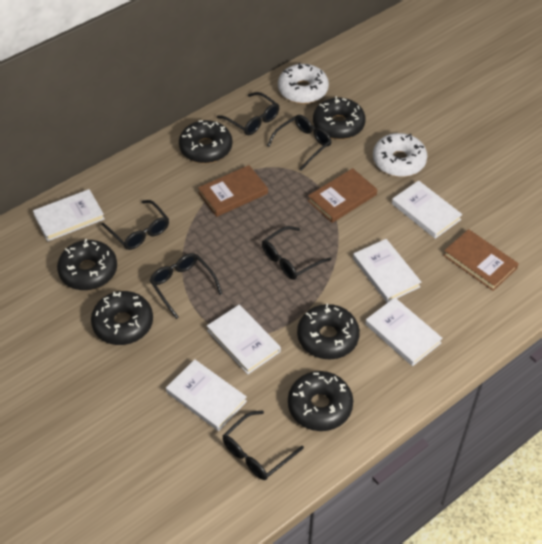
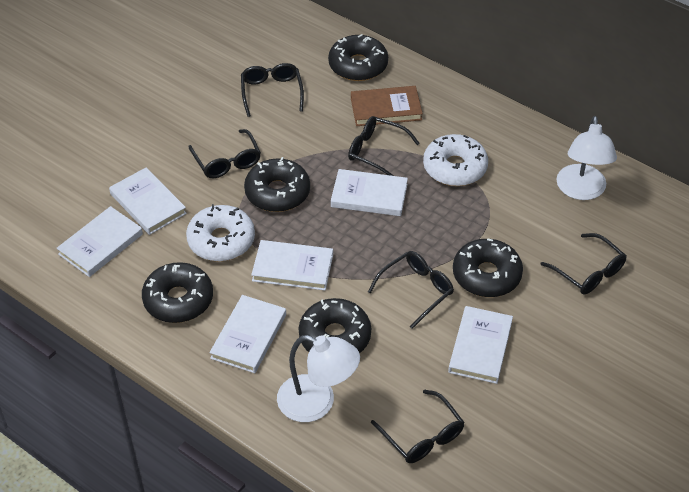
black donut: 6 -> 5
brown book: 3 -> 1
white lamp: 0 -> 2

